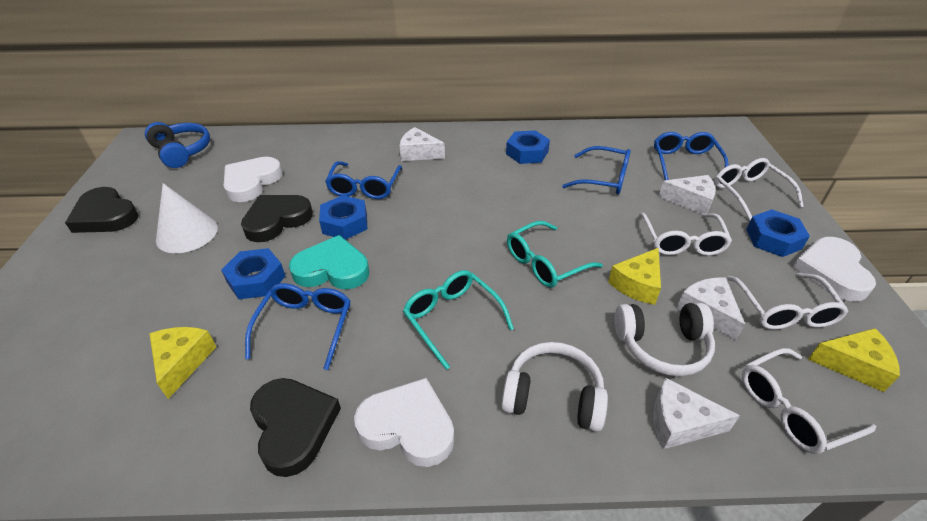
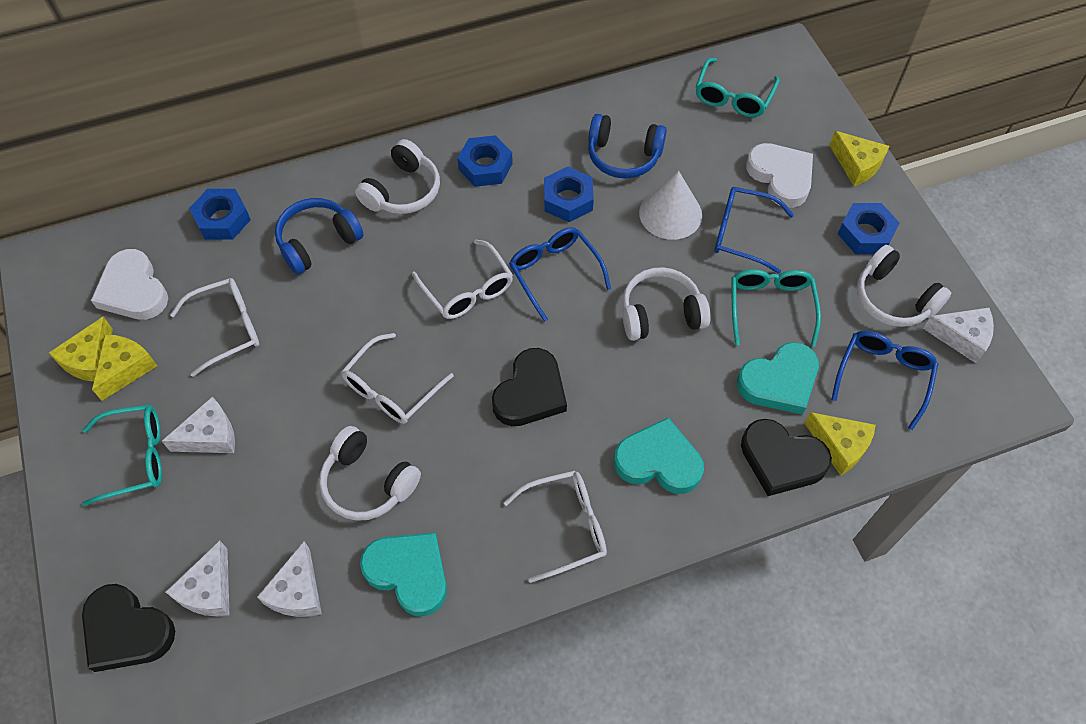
blue glasses: 4 -> 3
blue headphones: 1 -> 2
turquoise glasses: 2 -> 3
turquoise heart: 1 -> 3
white headphones: 2 -> 4
white heart: 3 -> 2
yellow cheese: 3 -> 4

